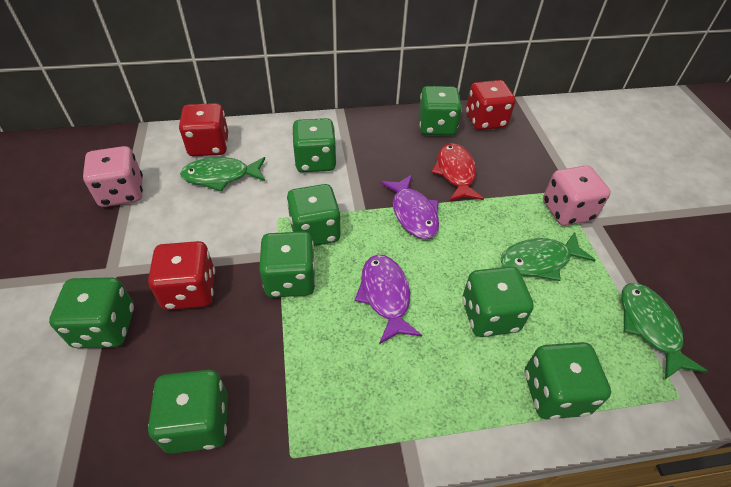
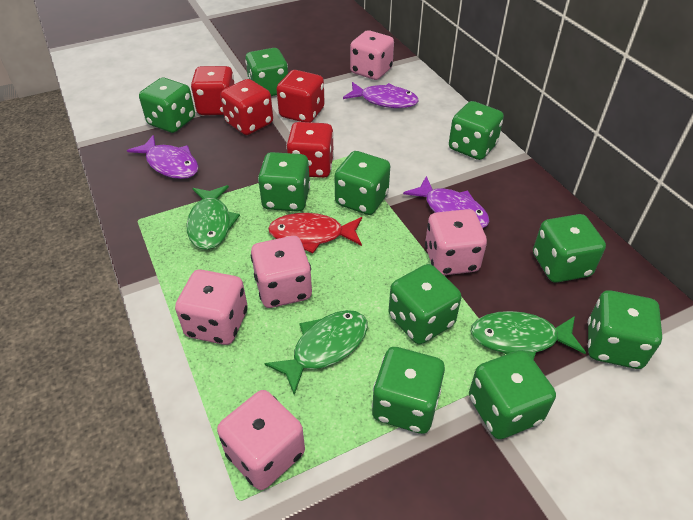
green dice: 8 -> 10
pink dice: 2 -> 5
purple fish: 2 -> 3
red dice: 3 -> 4

